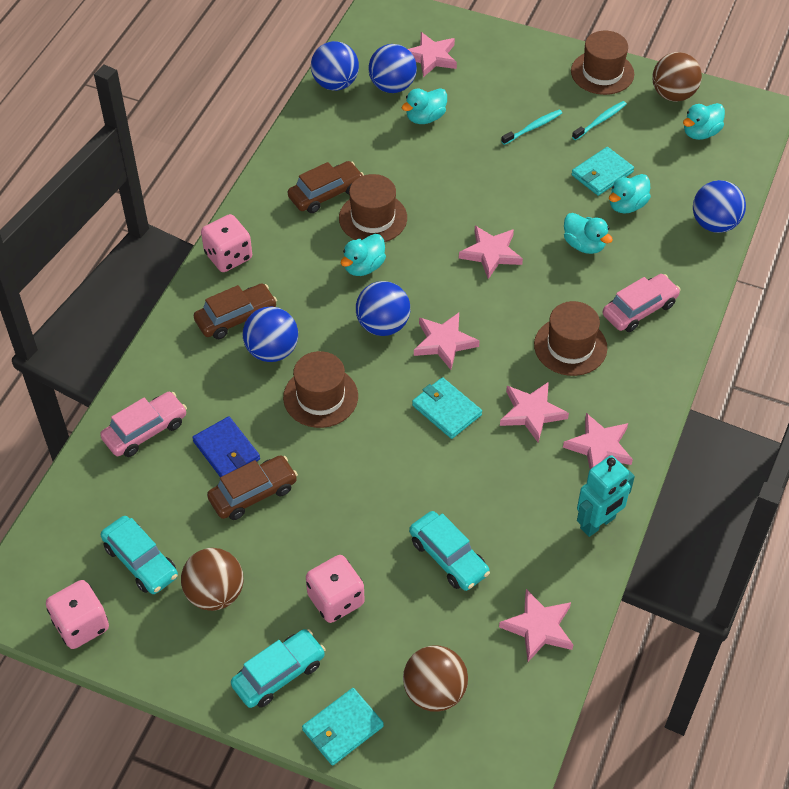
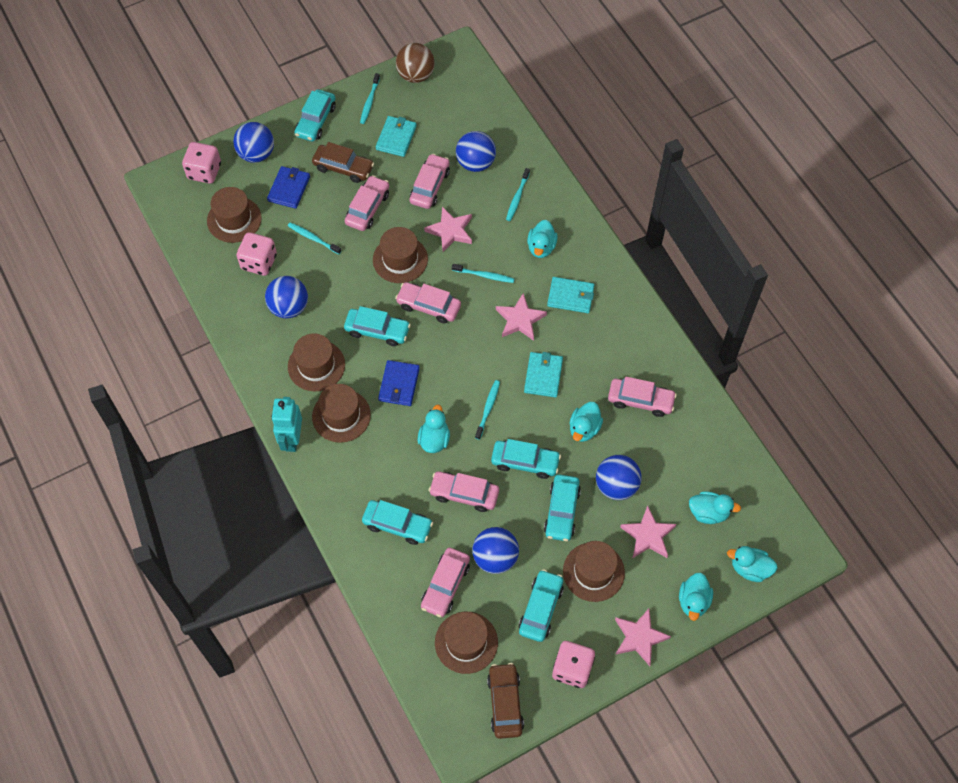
blue wallet: 1 -> 2
brown ball: 3 -> 1
brown car: 3 -> 2
brown hat: 4 -> 6
pink car: 2 -> 6
pink star: 6 -> 4
turquoise car: 3 -> 6
turquoise duck: 5 -> 6
turquoise toothbrush: 2 -> 5

